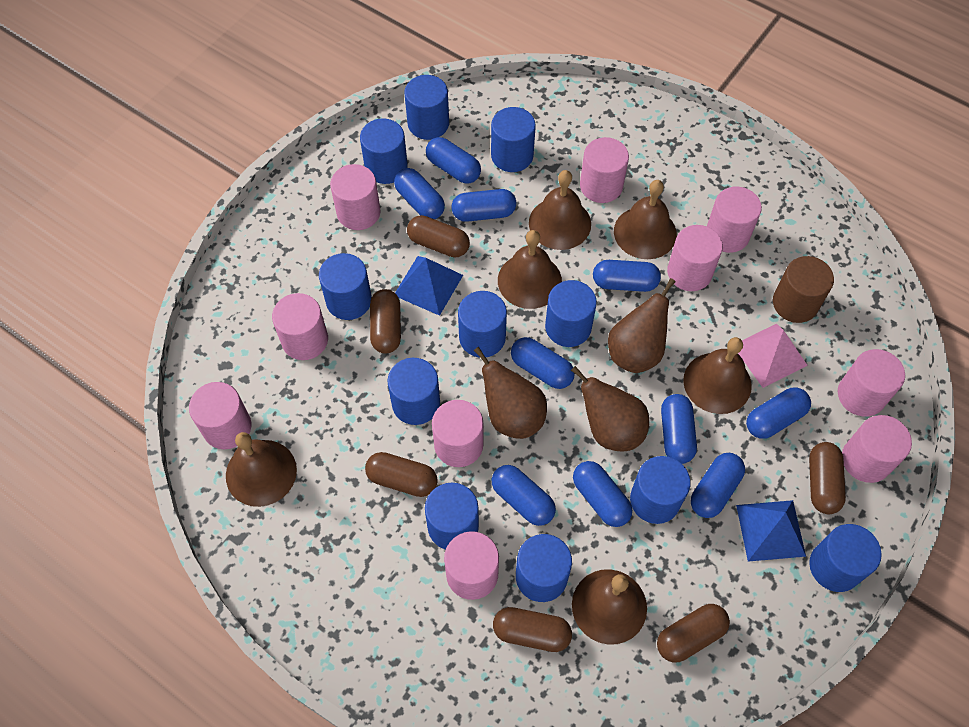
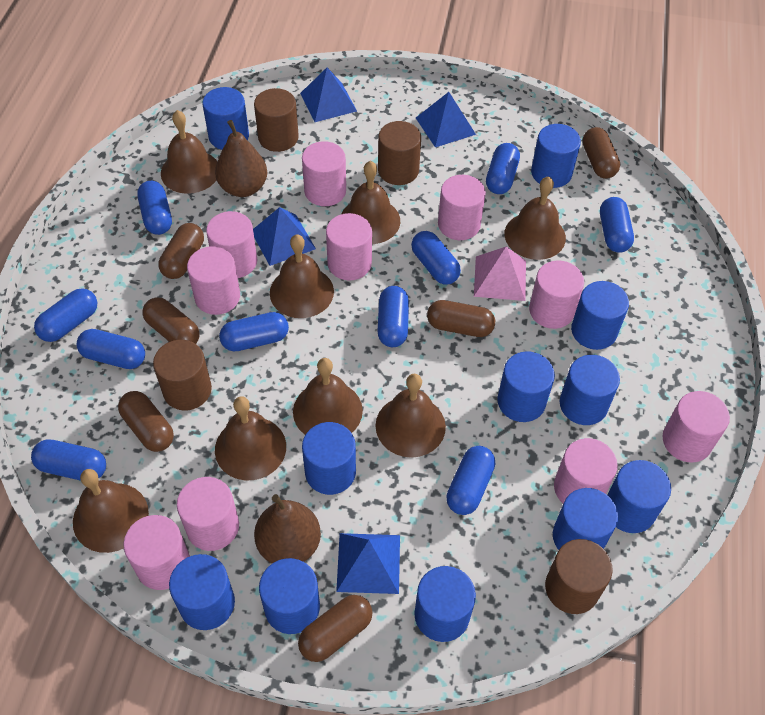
blue pyramid: 2 -> 4
brown bell: 6 -> 8
brown cylinder: 1 -> 4
brown pear: 3 -> 2

